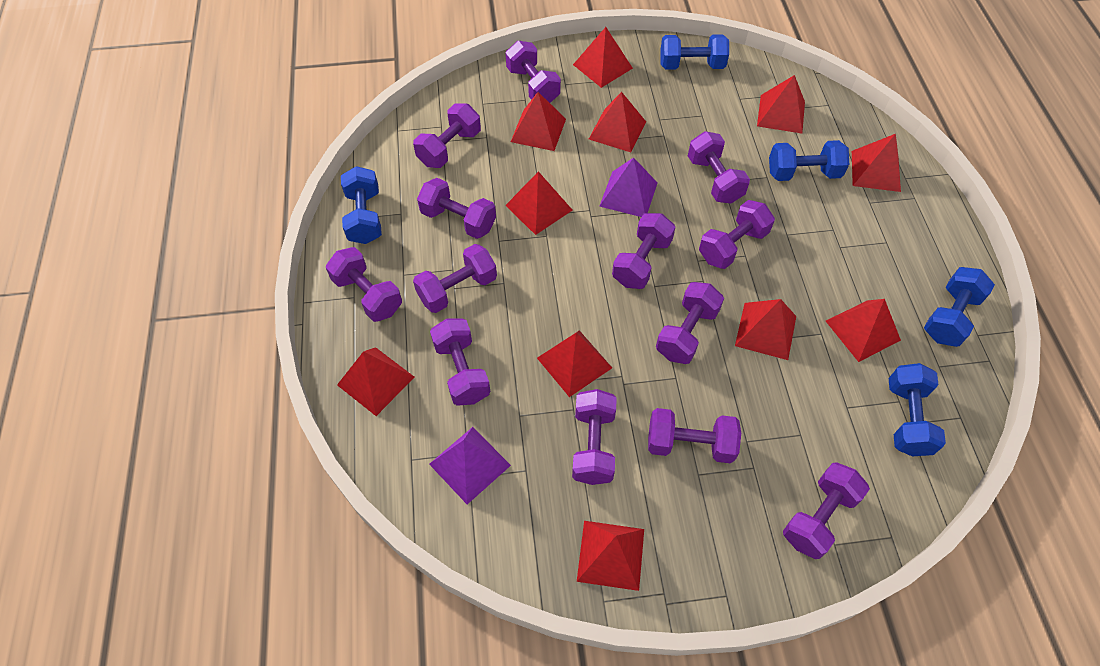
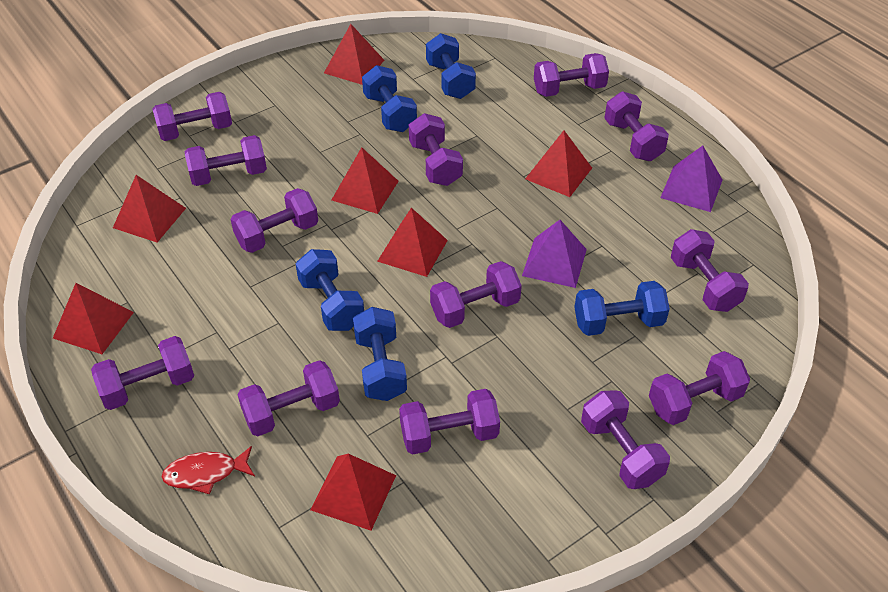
red fish: 0 -> 1
red pyramid: 11 -> 7

